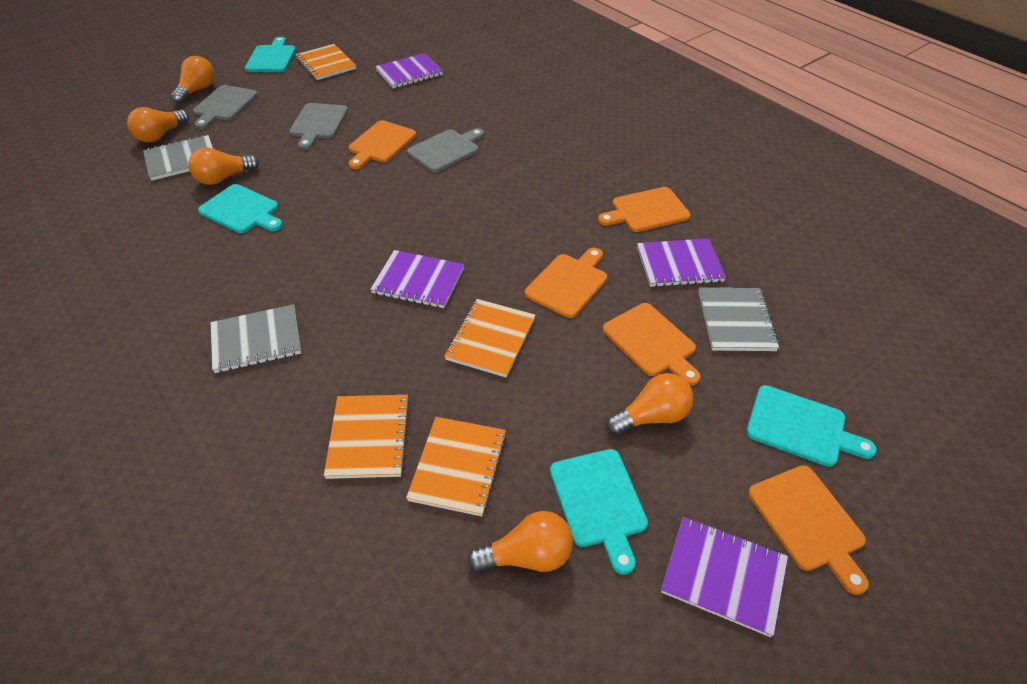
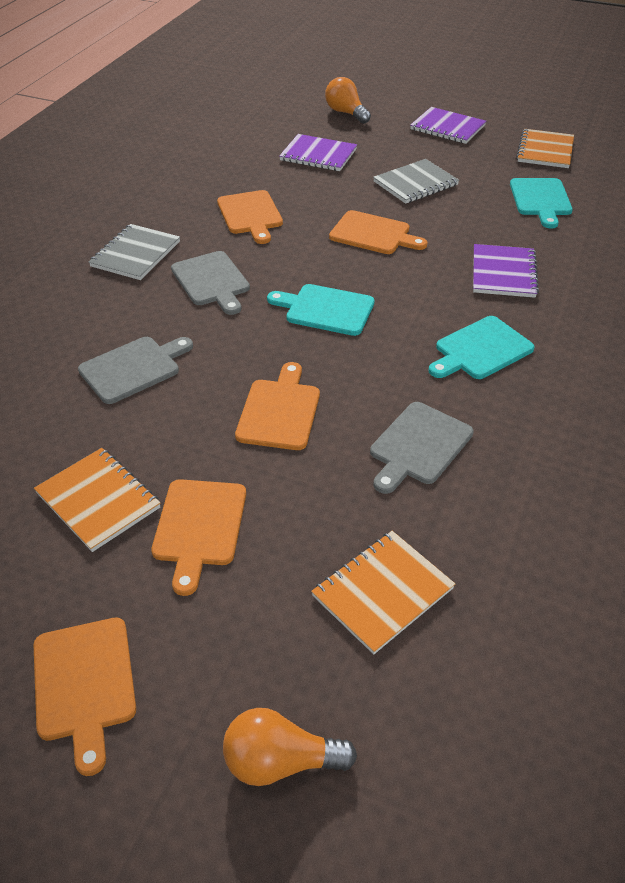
grey notebook: 3 -> 2
orange light bulb: 5 -> 2
orange notebook: 4 -> 3
purple notebook: 4 -> 3
turquoise cutting board: 4 -> 3

